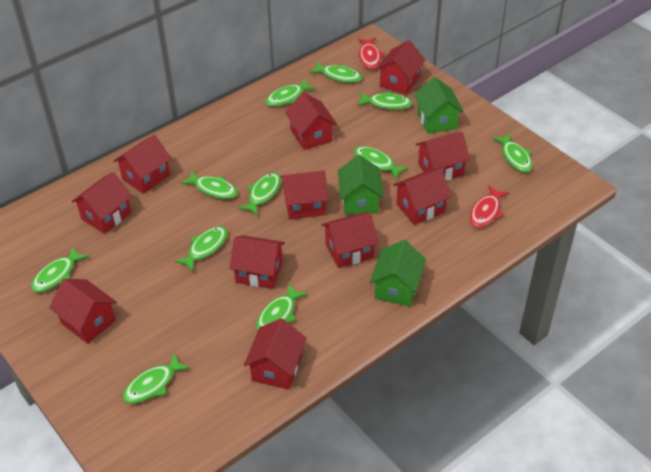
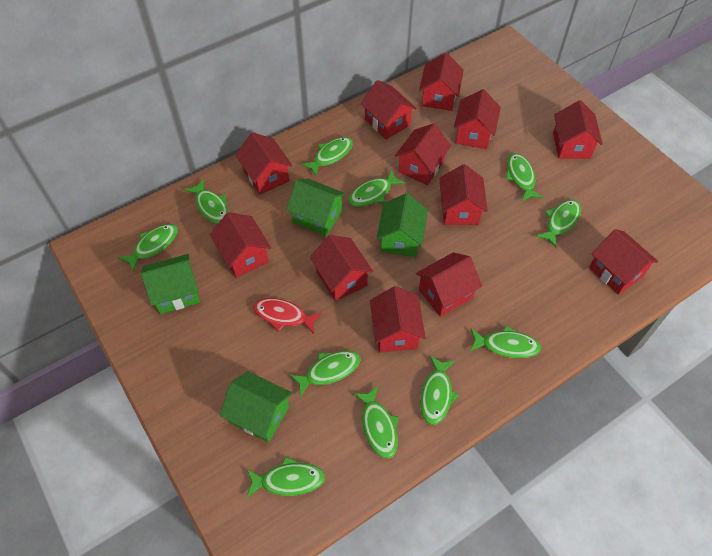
green house: 3 -> 4
red fish: 2 -> 1
red house: 11 -> 12

